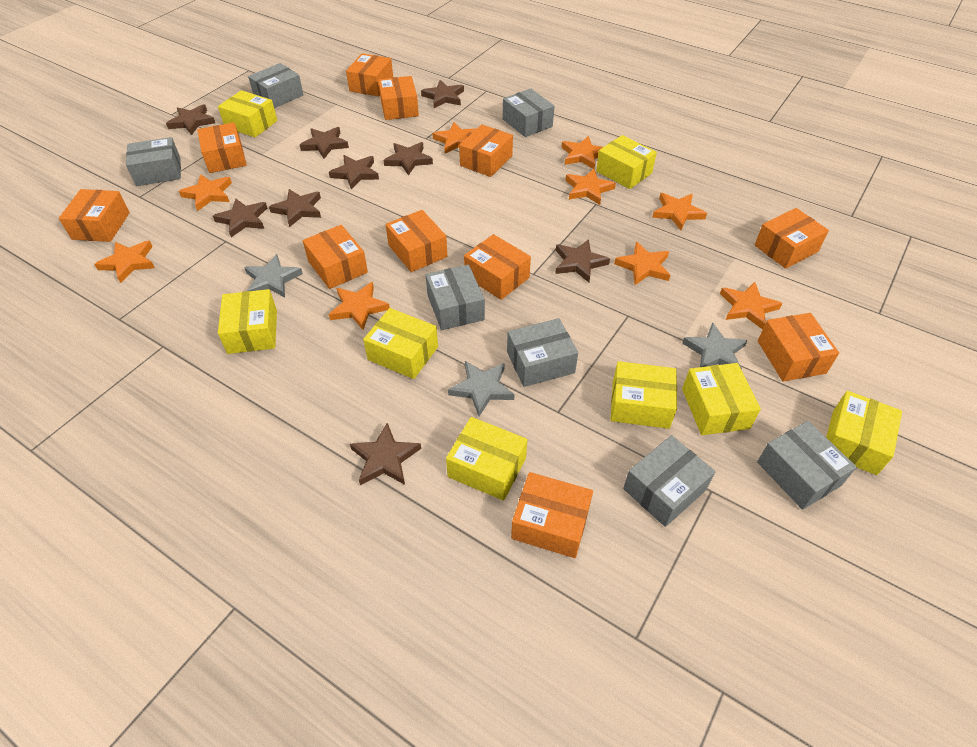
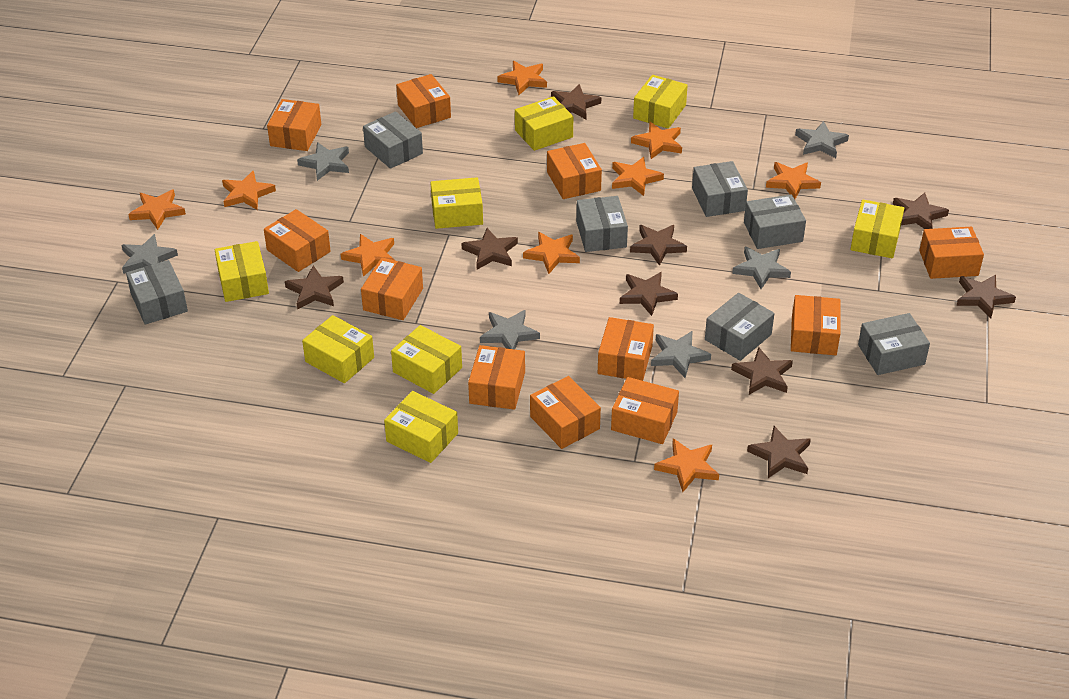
grey star: 3 -> 6

